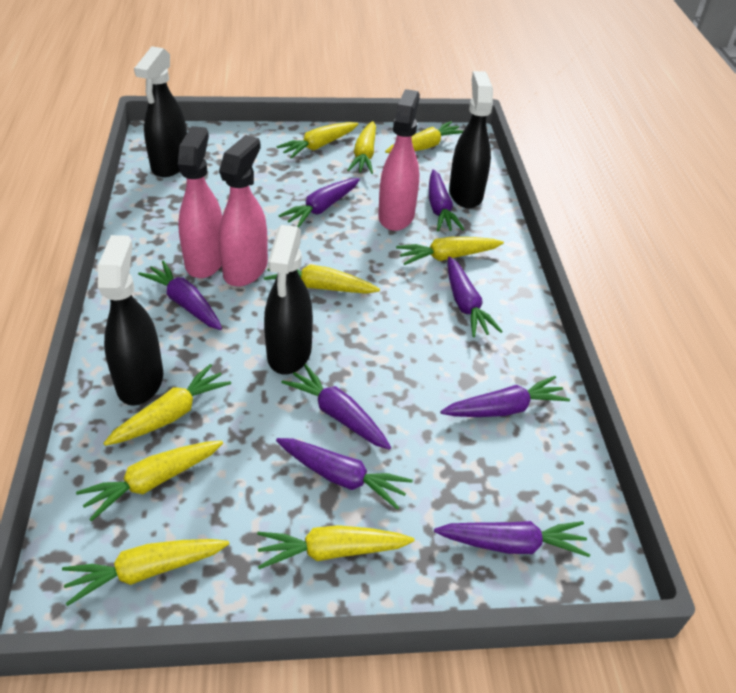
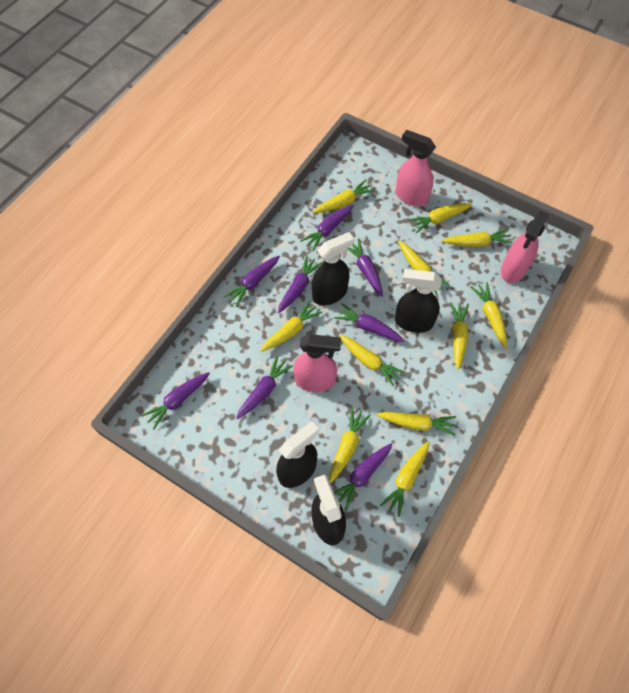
yellow carrot: 9 -> 11

